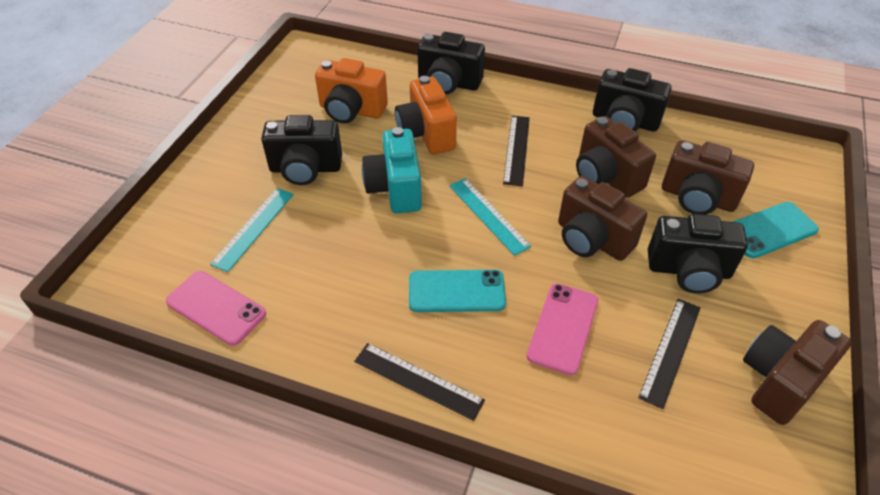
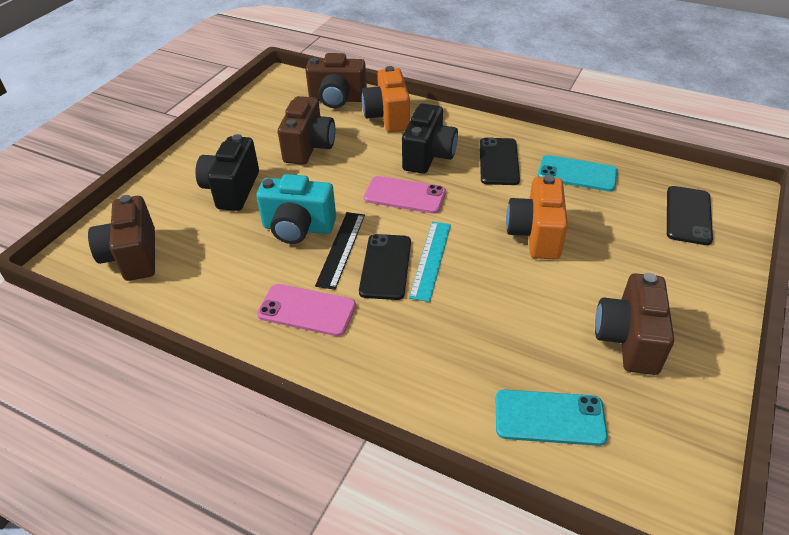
black camera: 4 -> 2
black phone: 0 -> 3
black ruler: 3 -> 1
turquoise ruler: 2 -> 1

